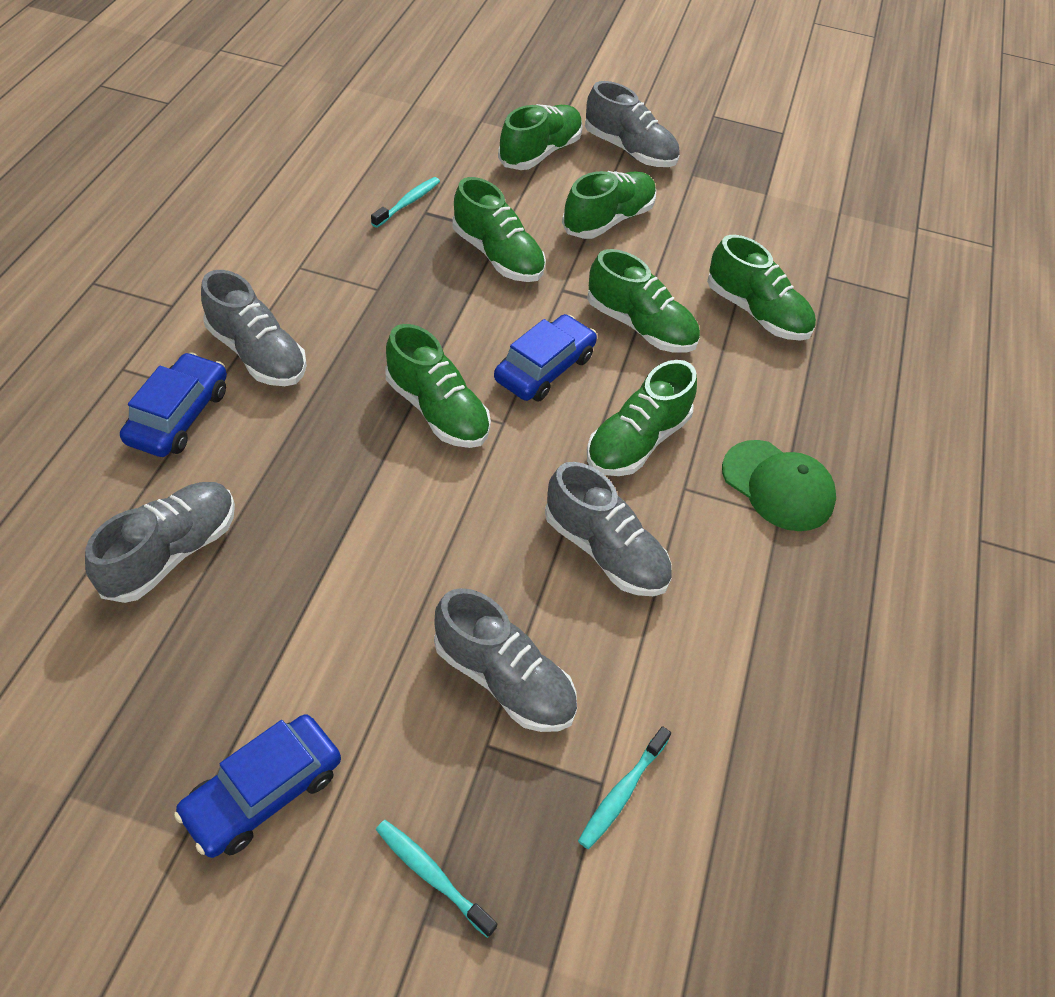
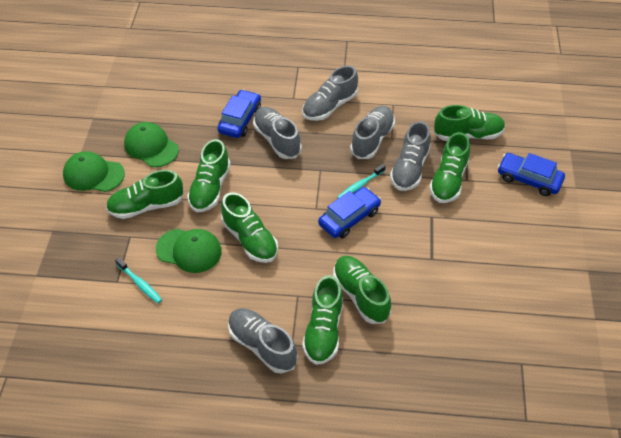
green cap: 1 -> 3
turquoise toothbrush: 3 -> 2

